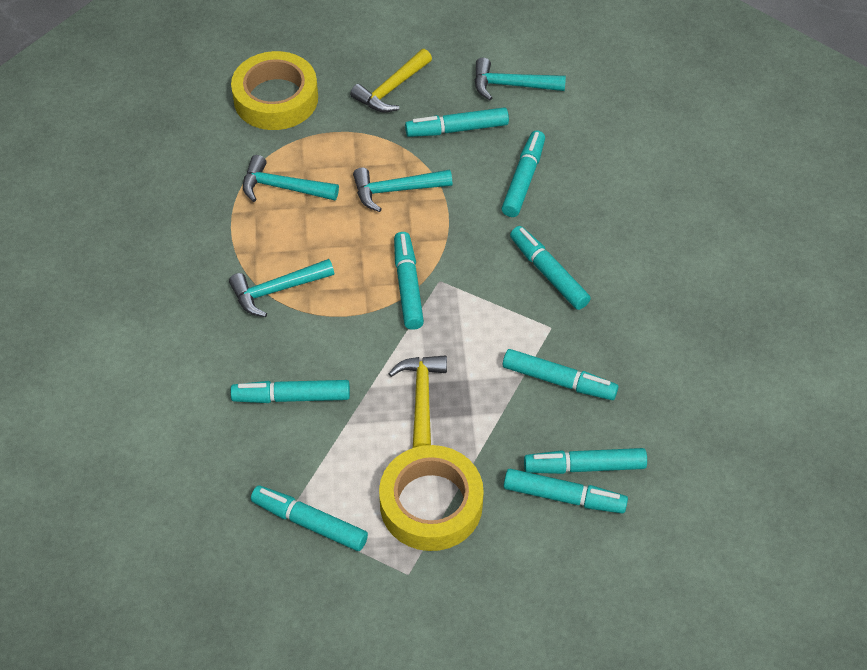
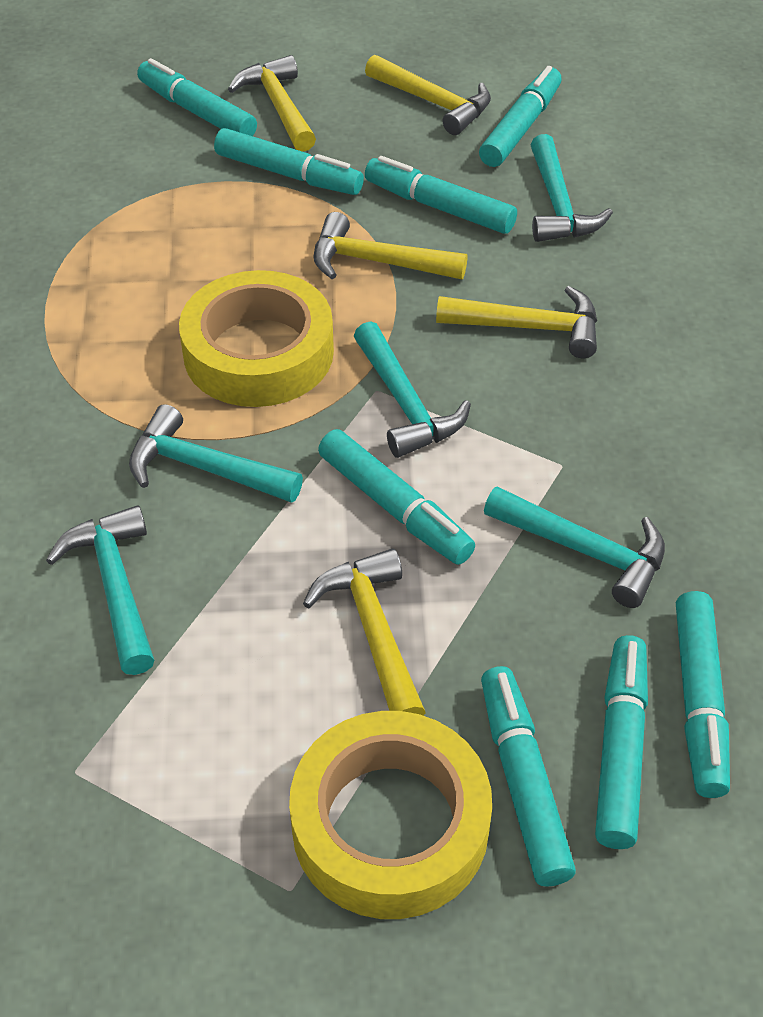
turquoise hammer: 4 -> 5
turquoise marker: 9 -> 8
yellow hammer: 2 -> 5

